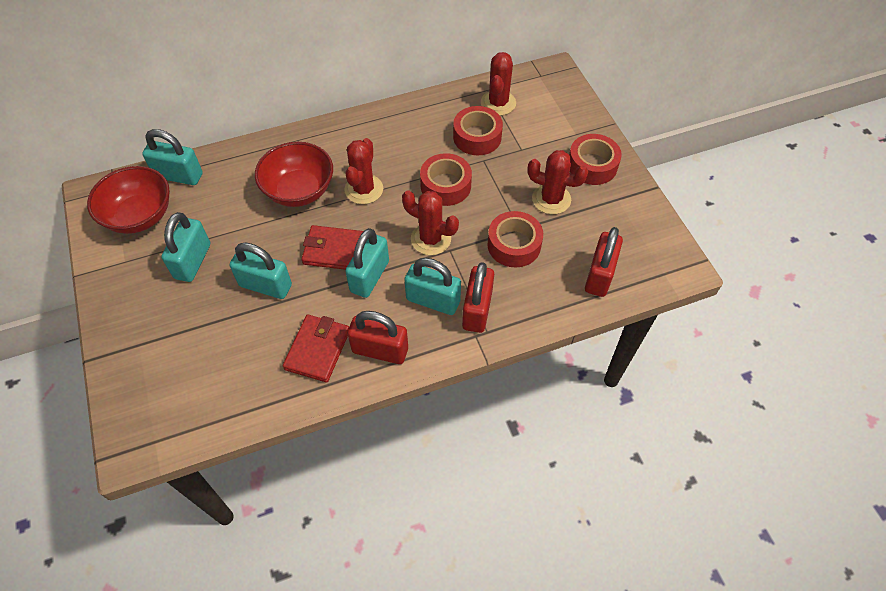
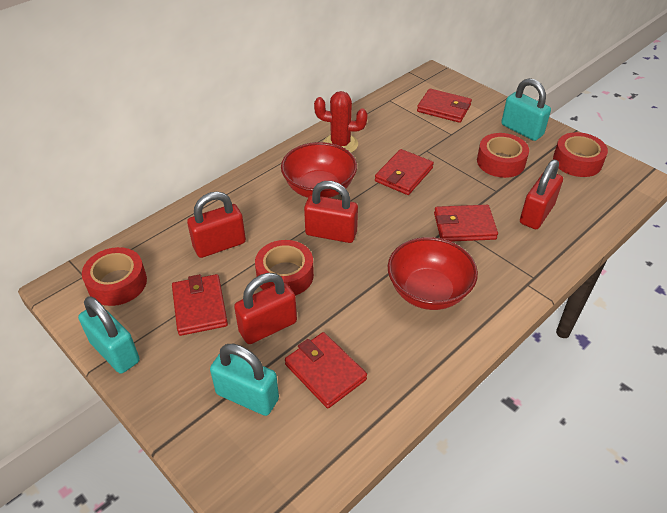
red cactus: 4 -> 1
red padlock: 3 -> 4
red wallet: 2 -> 5
turquoise padlock: 5 -> 3

